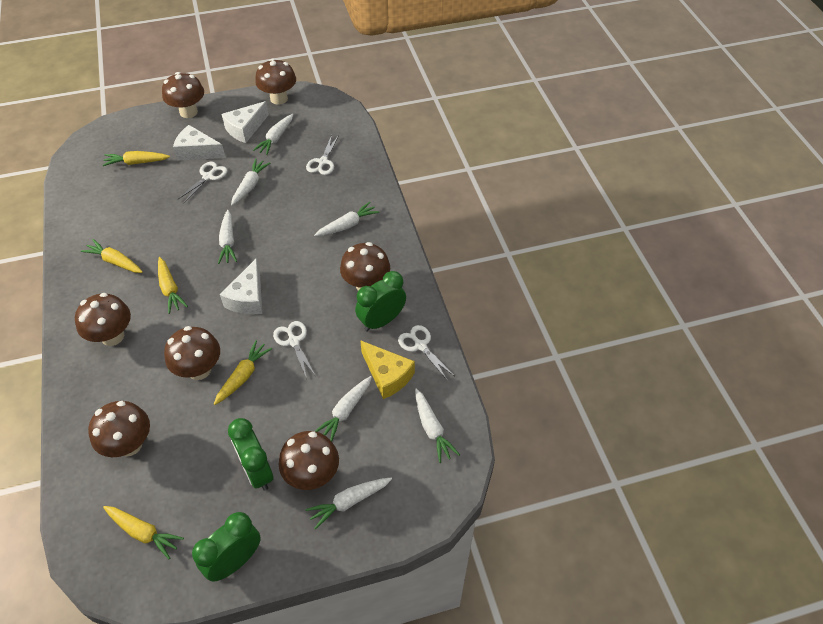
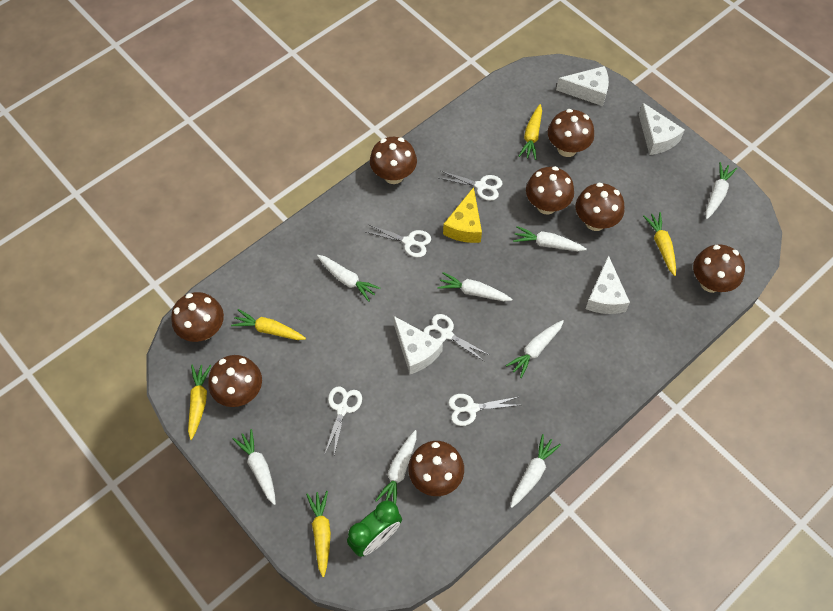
brown mushroom: 7 -> 8
green clock: 3 -> 1
white carrot: 7 -> 8
white cheese: 3 -> 4
white scissors: 4 -> 5

